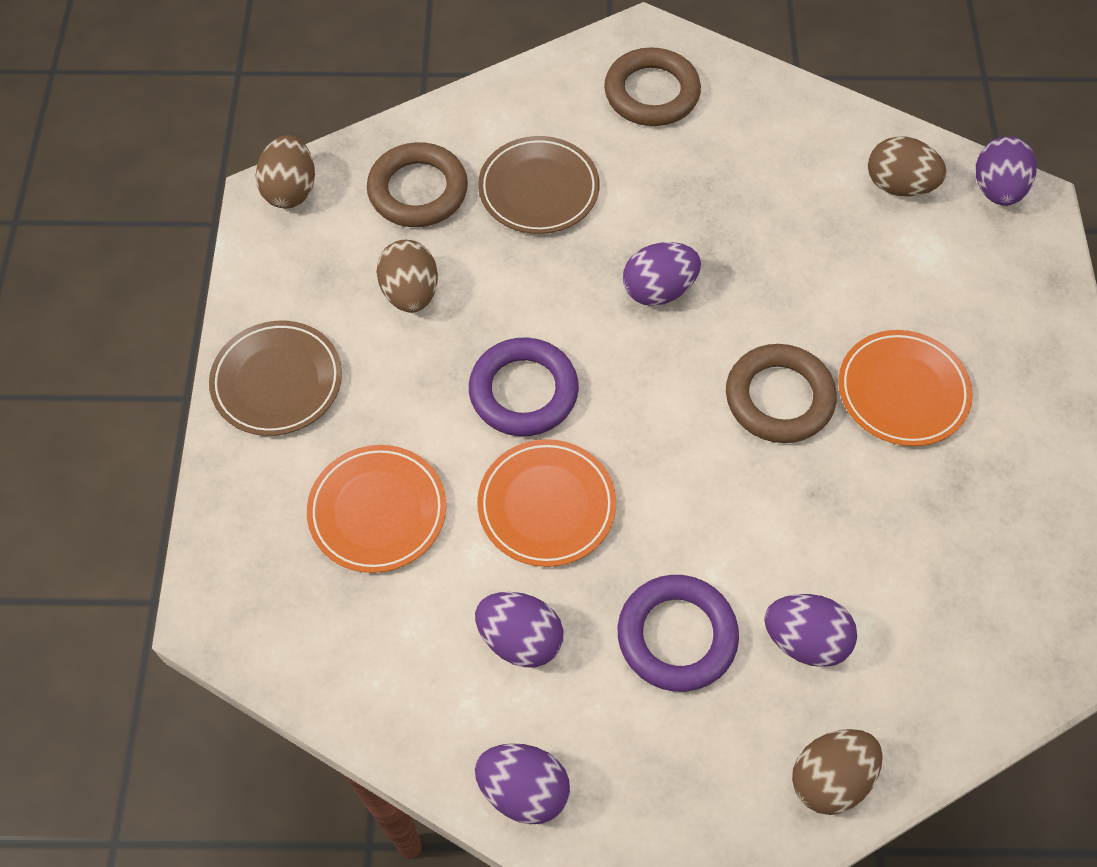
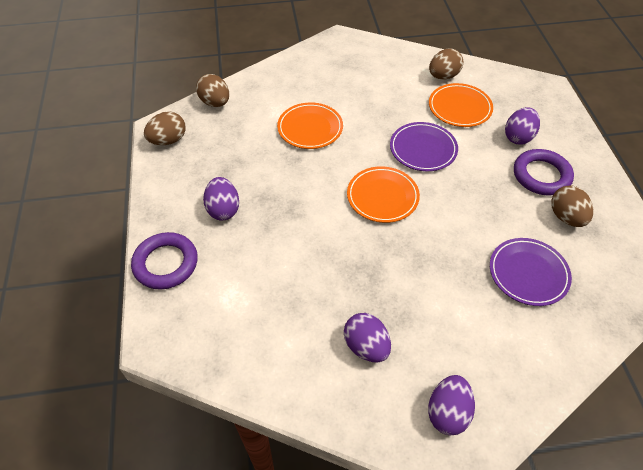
brown plate: 2 -> 0
brown ring: 3 -> 0
purple egg: 5 -> 4
purple plate: 0 -> 2

